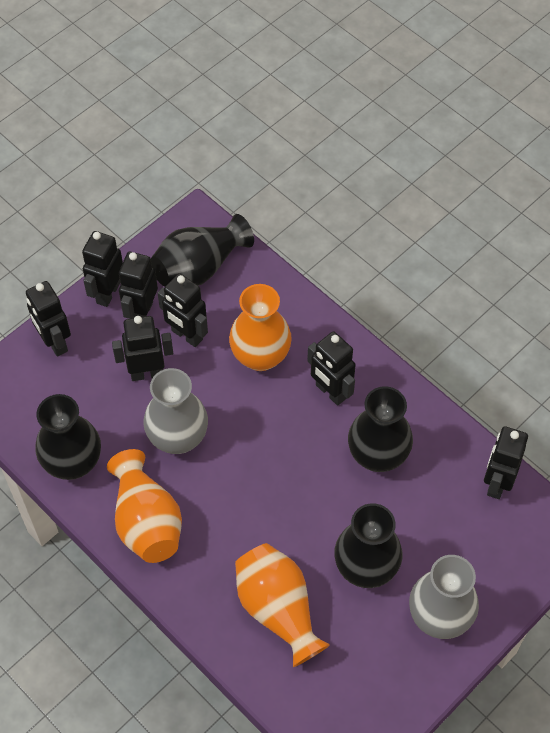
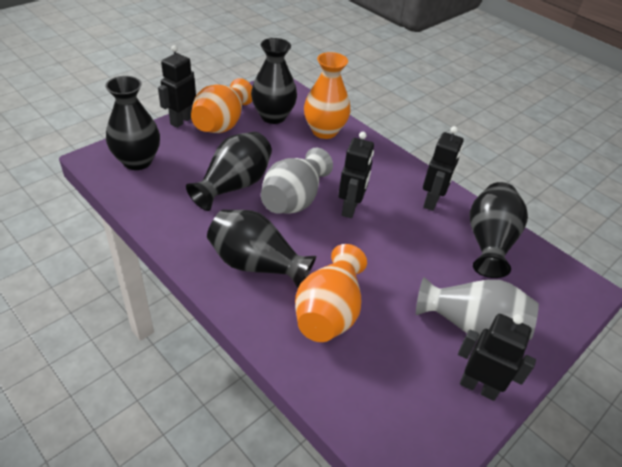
black robot: 7 -> 4
black vase: 4 -> 5

